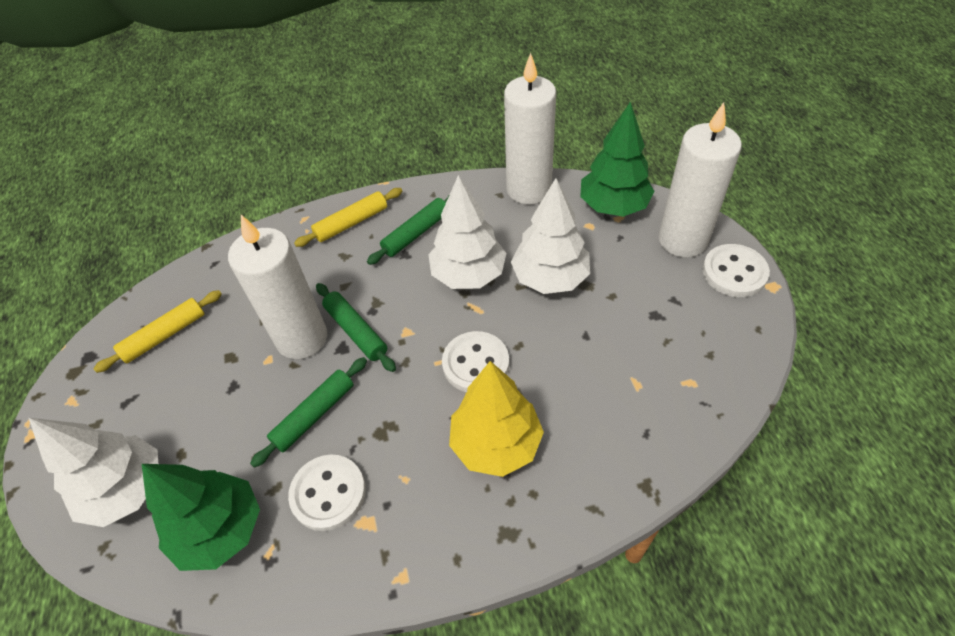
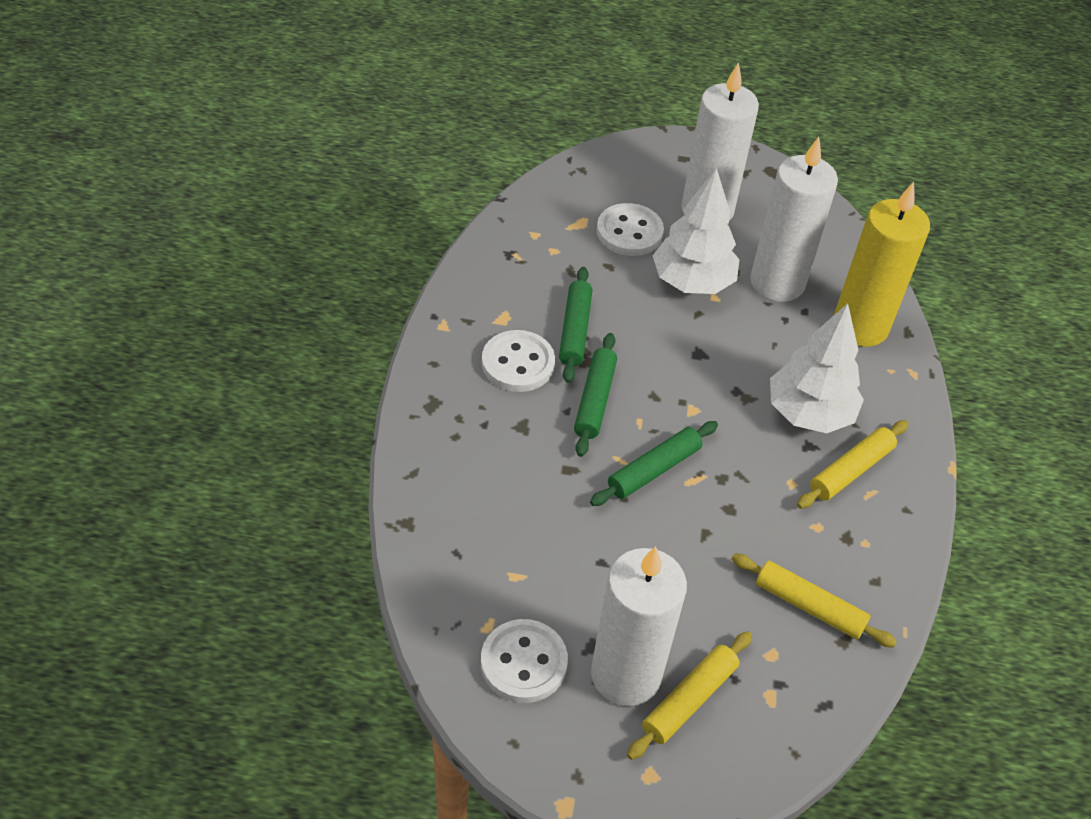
green tree: 2 -> 0
white tree: 3 -> 2
yellow candle: 0 -> 1
yellow rolling pin: 2 -> 3
yellow tree: 1 -> 0

